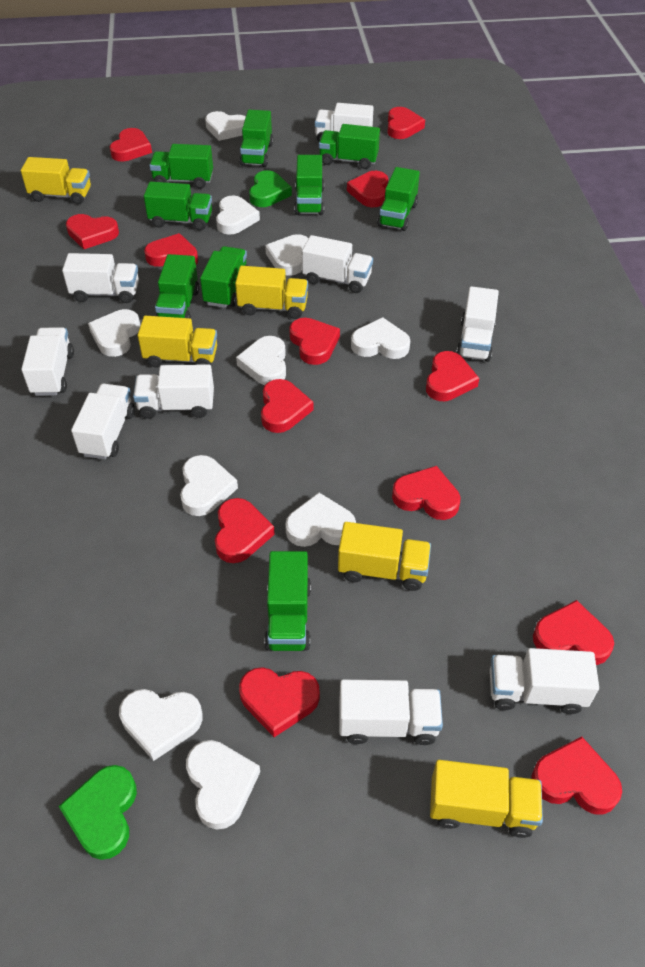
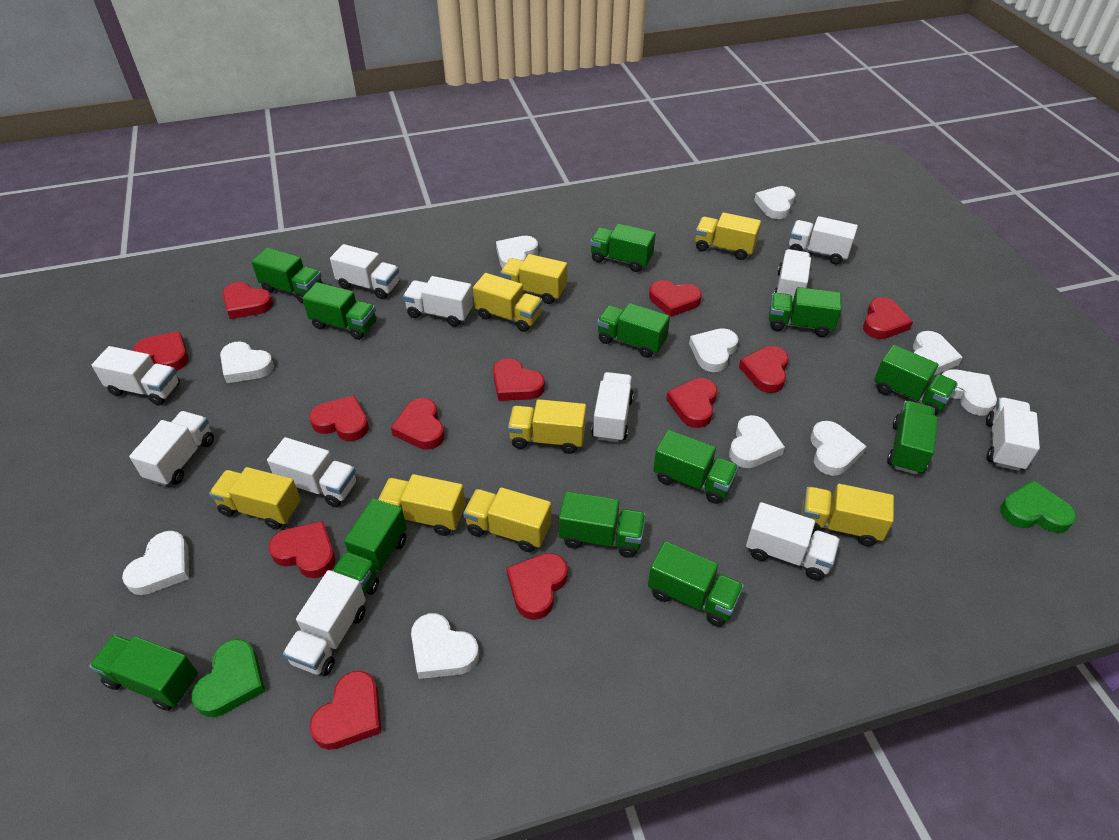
green truck: 9 -> 12
red heart: 13 -> 12
white truck: 9 -> 11
yellow truck: 5 -> 8

